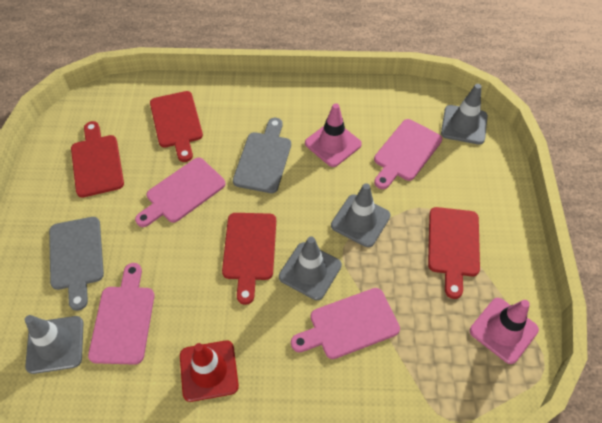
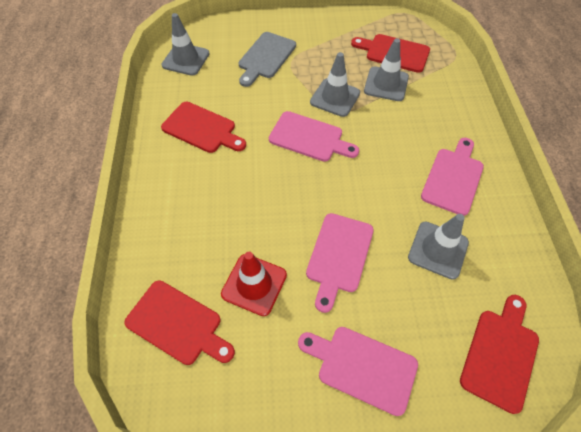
grey cutting board: 2 -> 1
pink traffic cone: 2 -> 0

